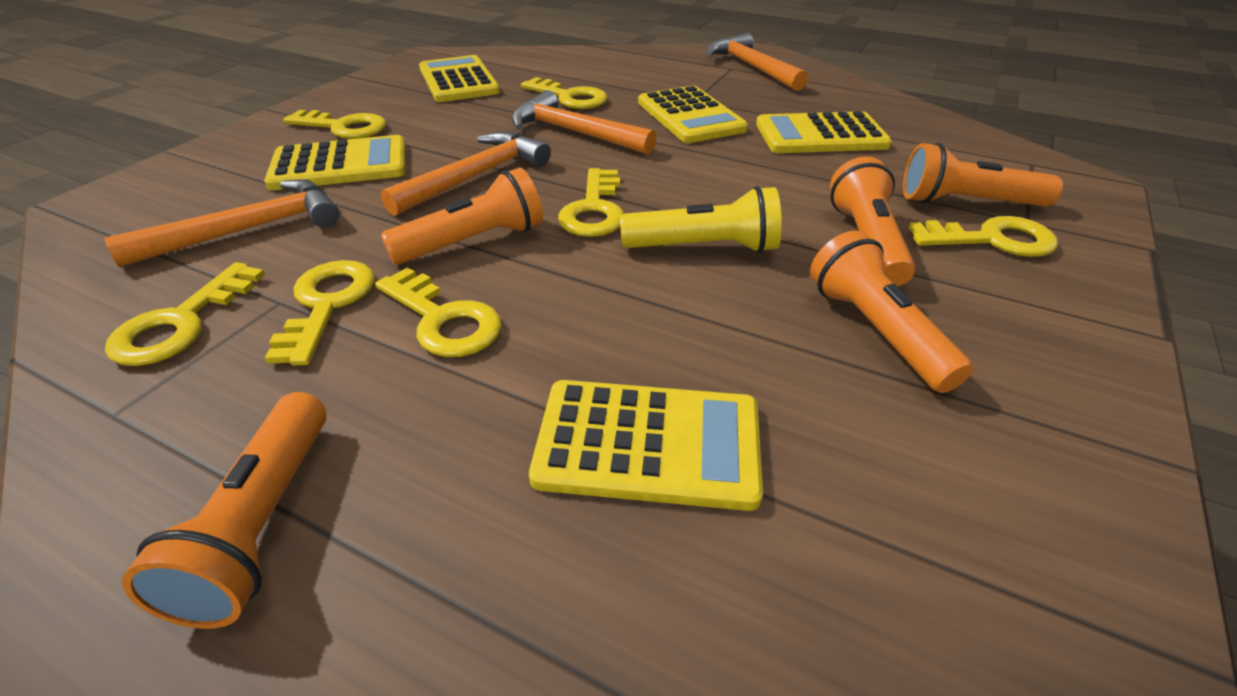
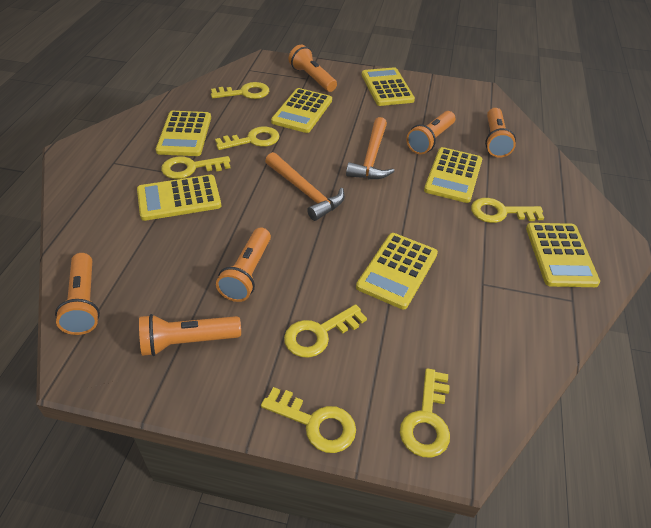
orange flashlight: 5 -> 6
orange hammer: 4 -> 2
yellow calculator: 5 -> 7
yellow flashlight: 1 -> 0

